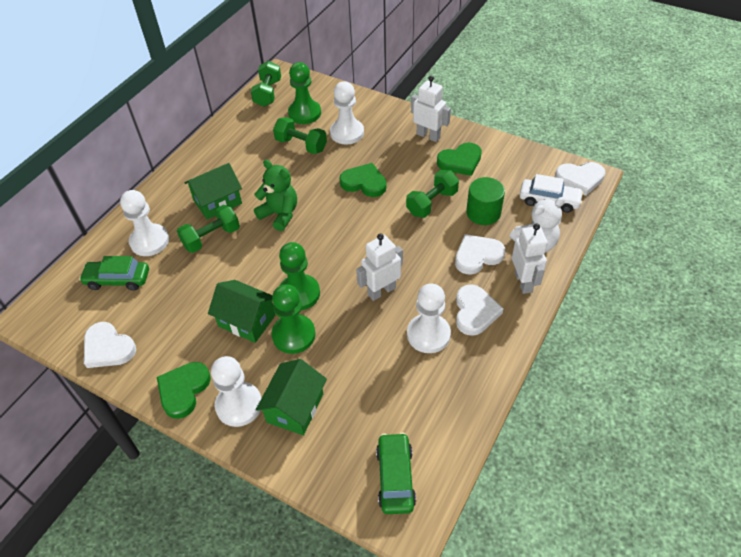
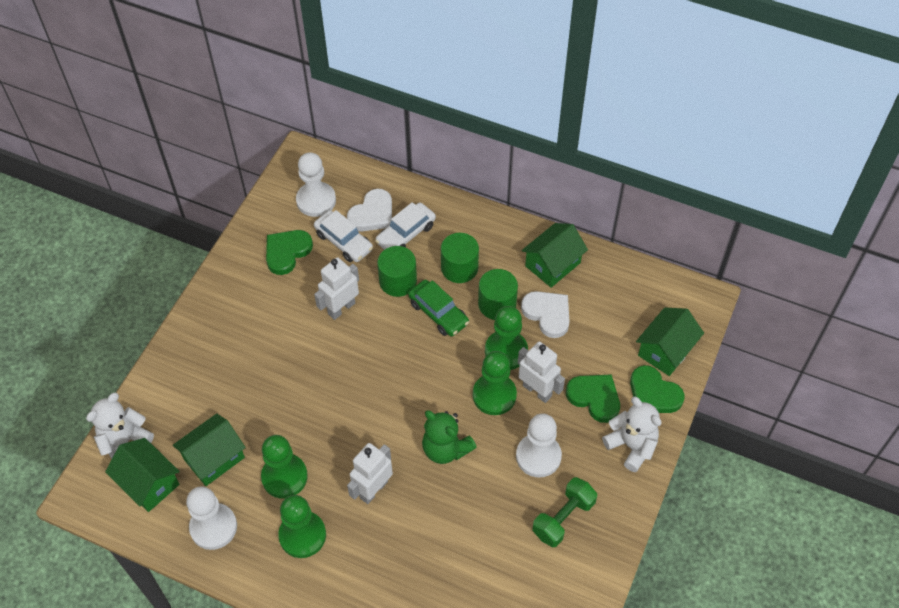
green car: 2 -> 1
green cylinder: 1 -> 3
green dumbbell: 4 -> 1
green house: 3 -> 4
green pawn: 3 -> 4
white car: 1 -> 2
white heart: 4 -> 2
white pawn: 4 -> 3
white teddy bear: 1 -> 2

